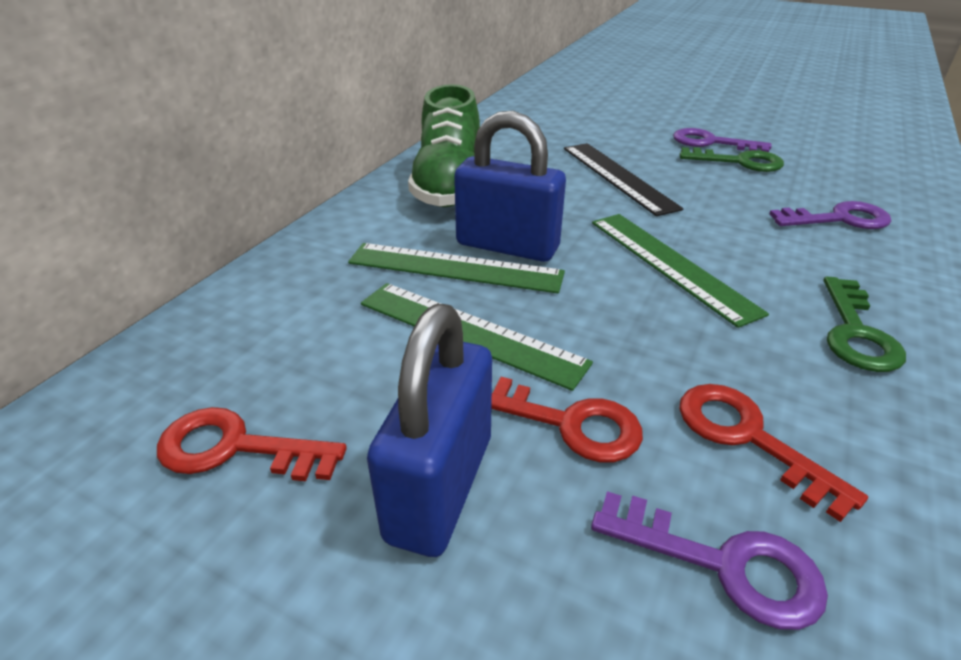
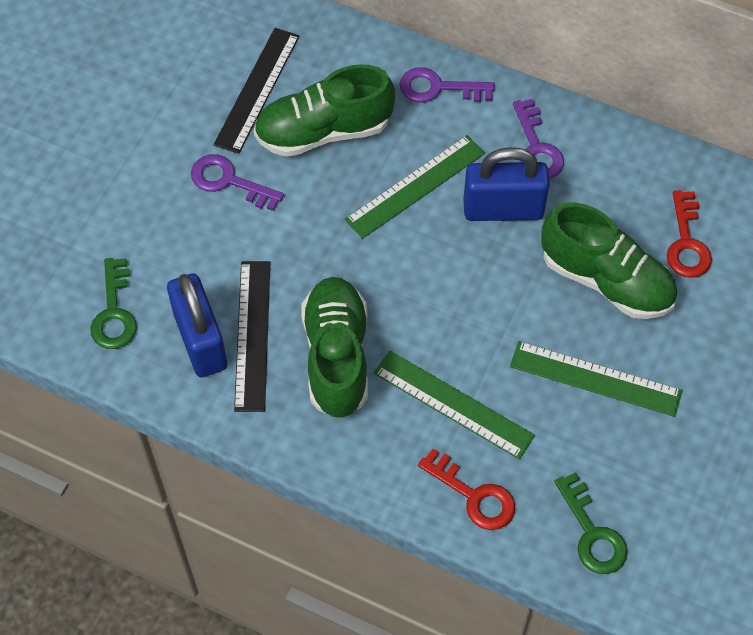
black ruler: 1 -> 2
green shoe: 1 -> 3
red key: 3 -> 2

